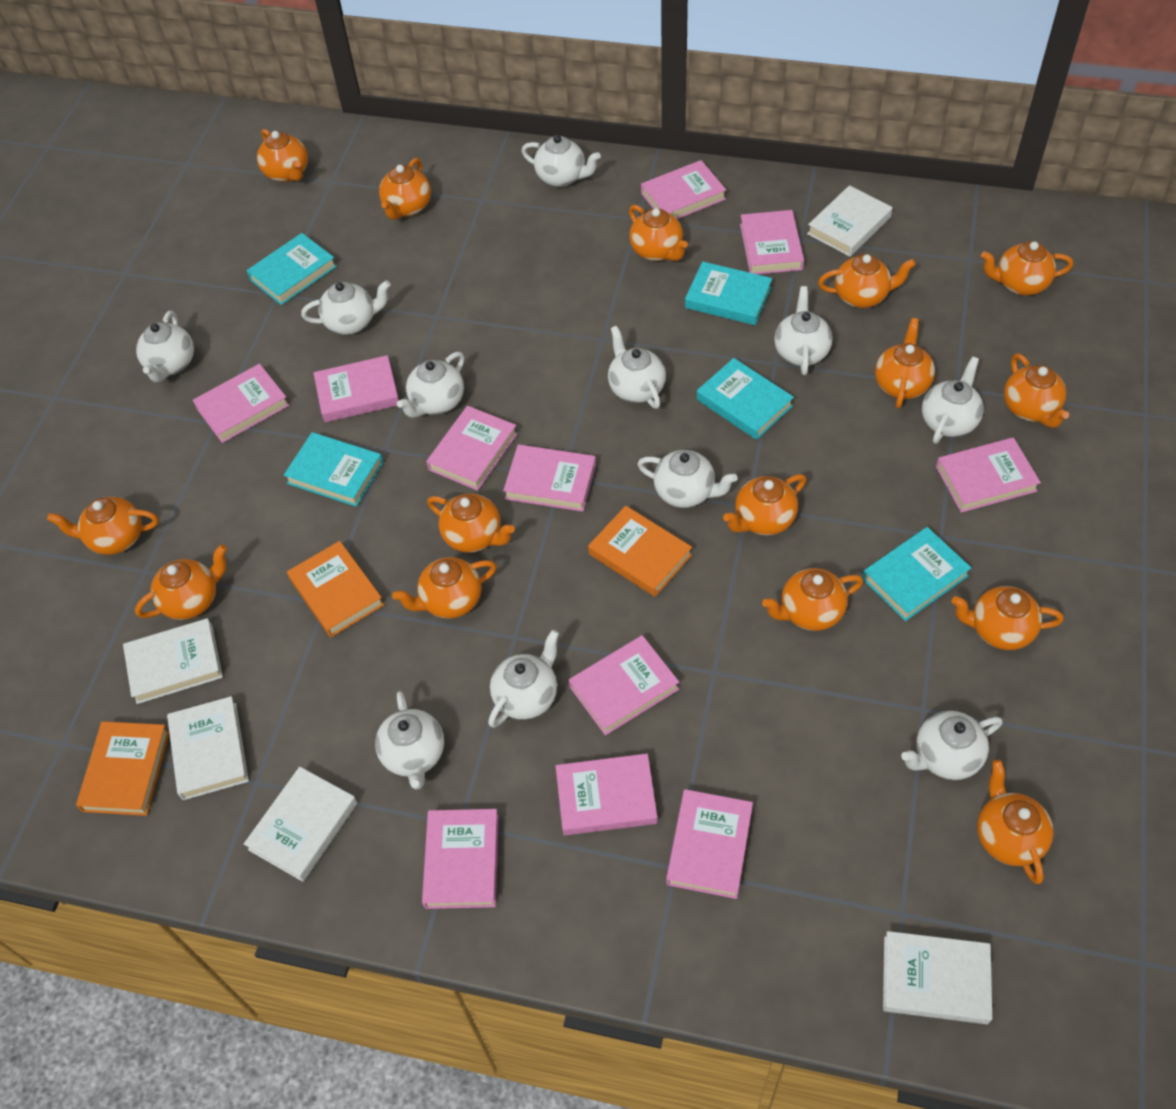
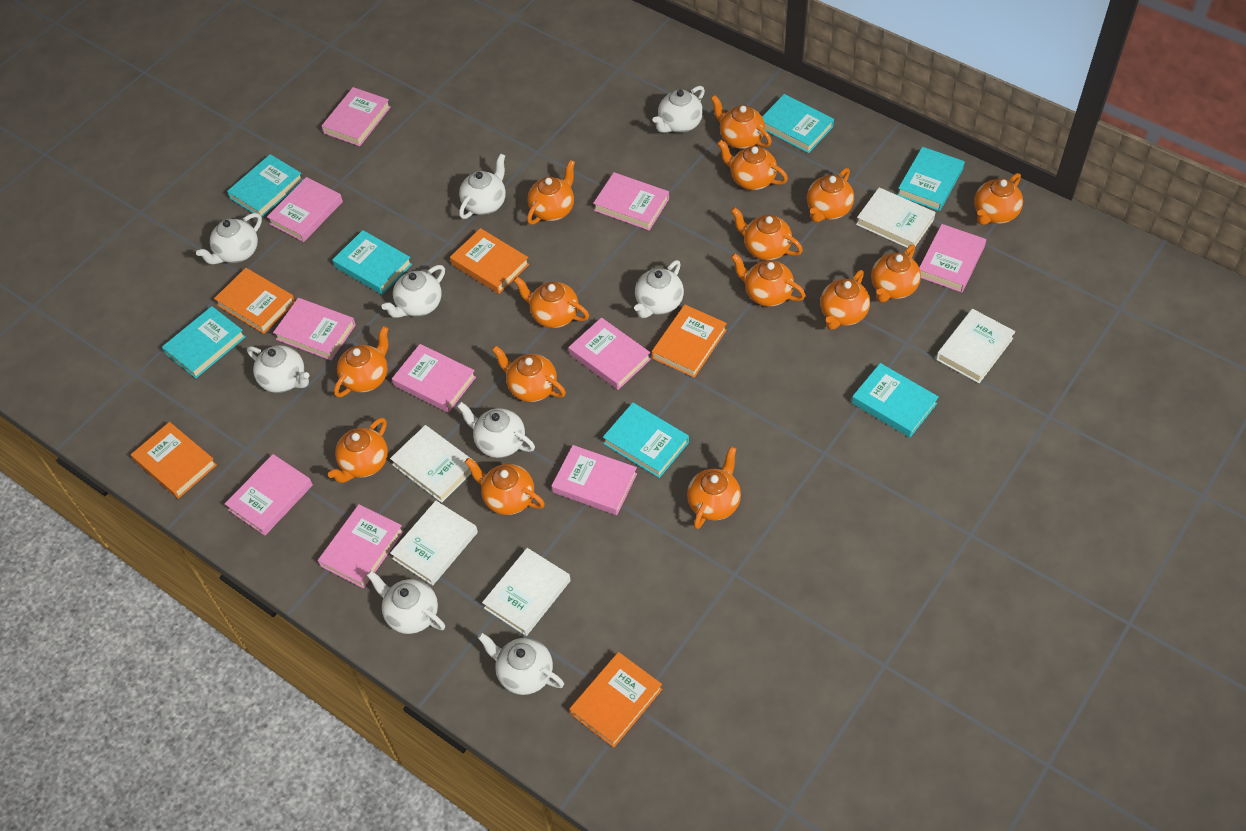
orange book: 3 -> 5
pink book: 11 -> 10
turquoise book: 5 -> 7
white teapot: 11 -> 9

